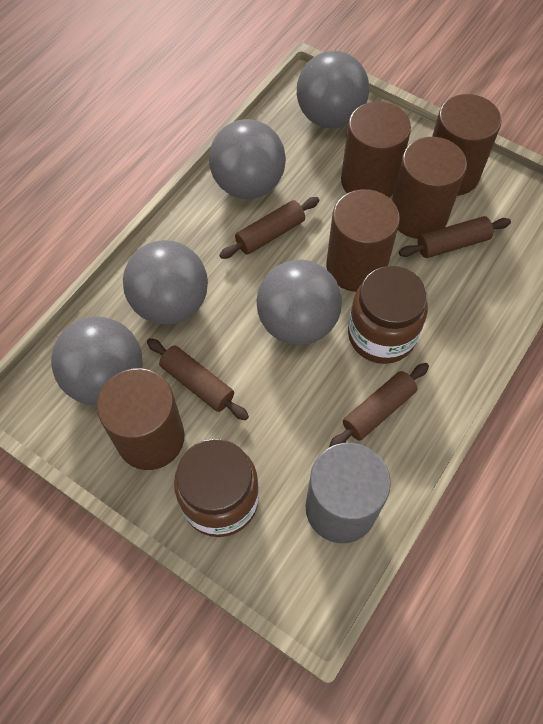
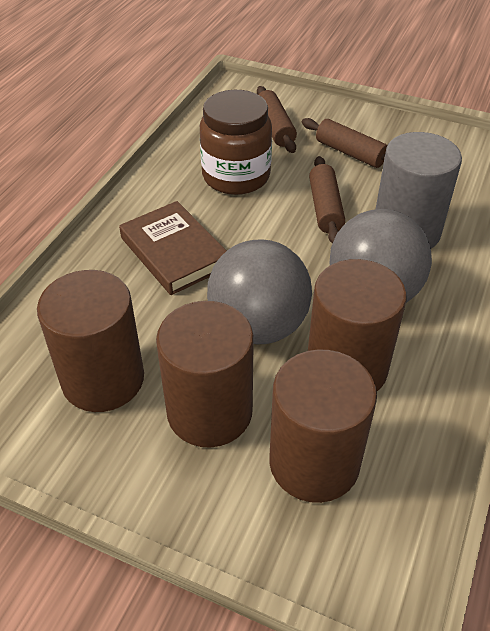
brown book: 0 -> 1
brown cylinder: 5 -> 4
brown jar: 2 -> 1
brown rolling pin: 4 -> 3
grey ball: 5 -> 2

